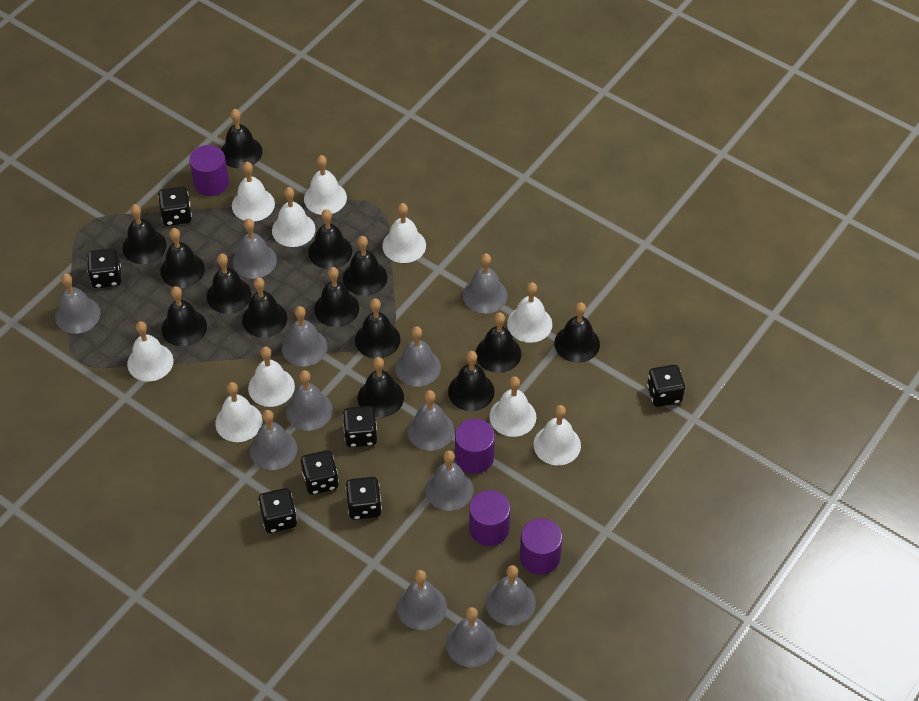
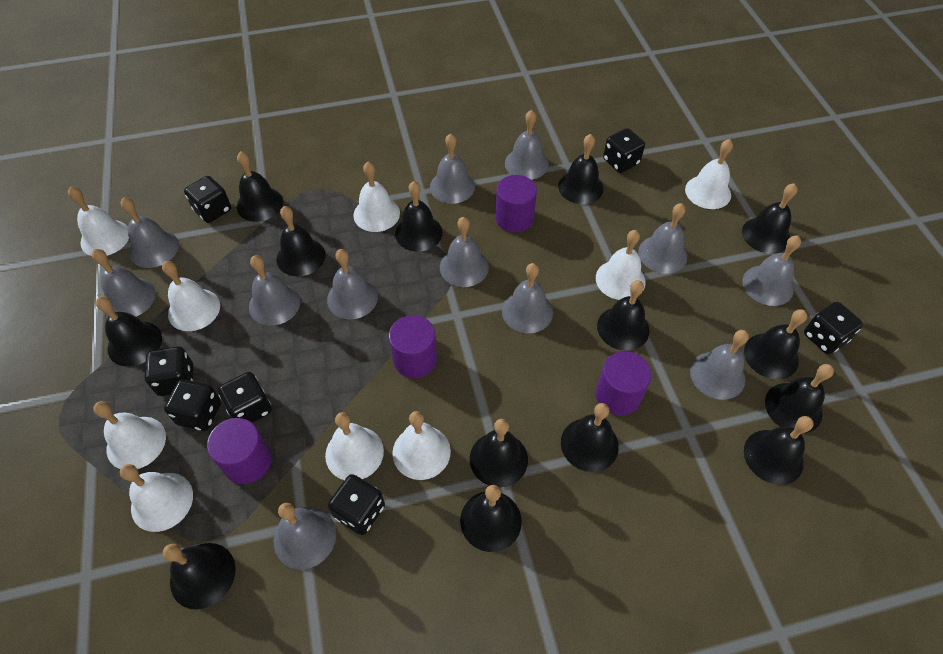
white bell: 10 -> 9

